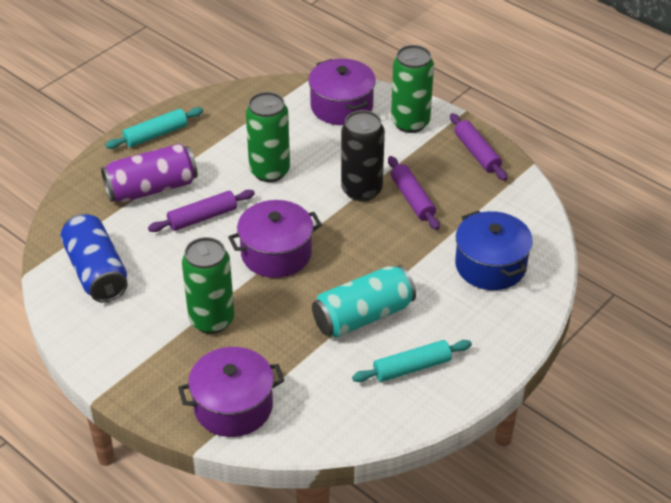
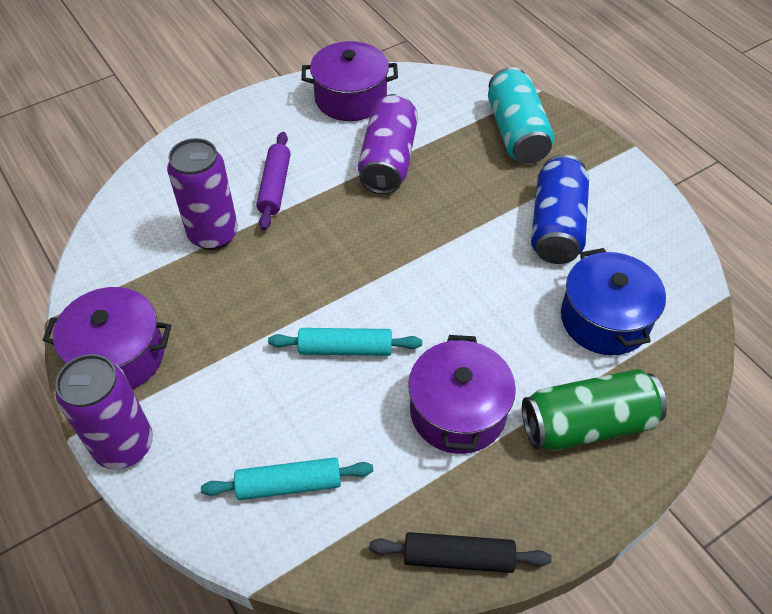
black can: 1 -> 0
black rolling pin: 0 -> 1
green can: 3 -> 1
purple can: 1 -> 3
purple rolling pin: 3 -> 1

